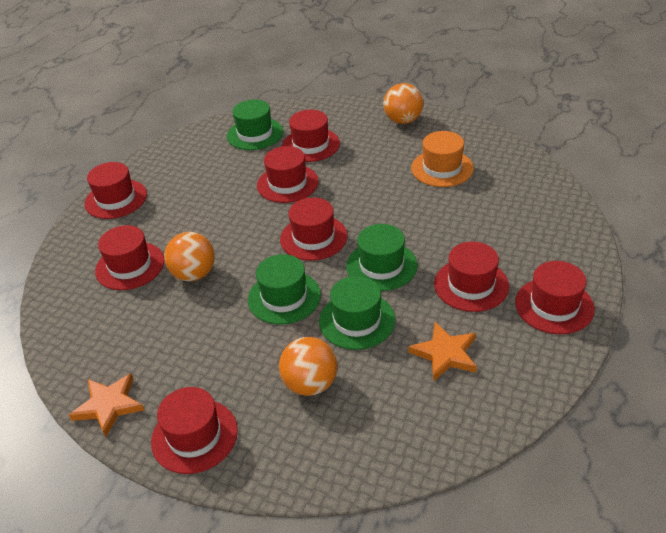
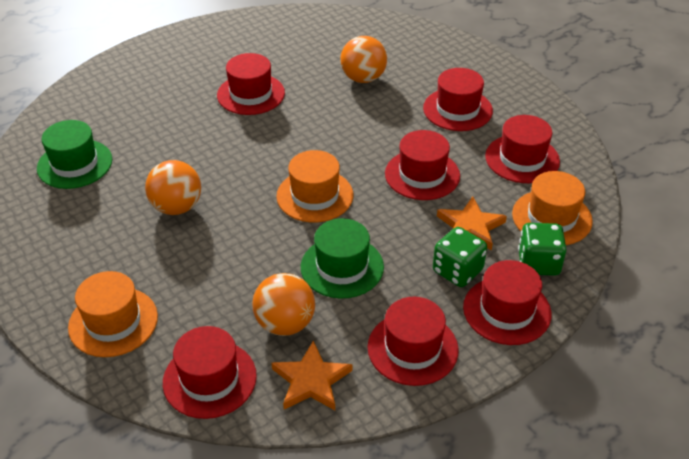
green dice: 0 -> 2
green hat: 4 -> 2
orange hat: 1 -> 3
red hat: 8 -> 7

